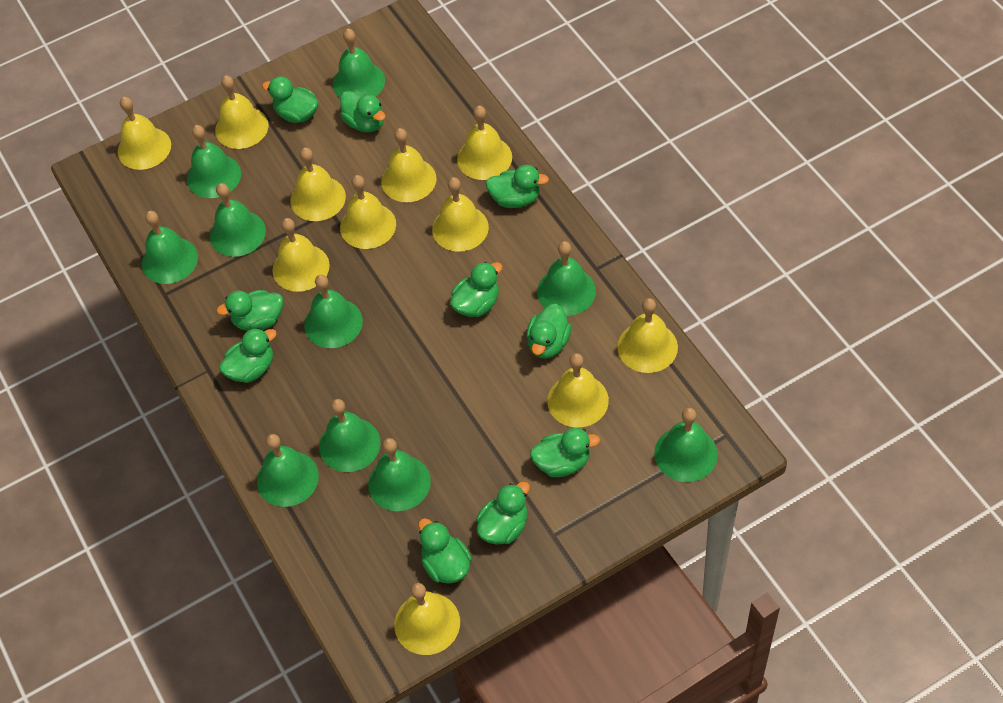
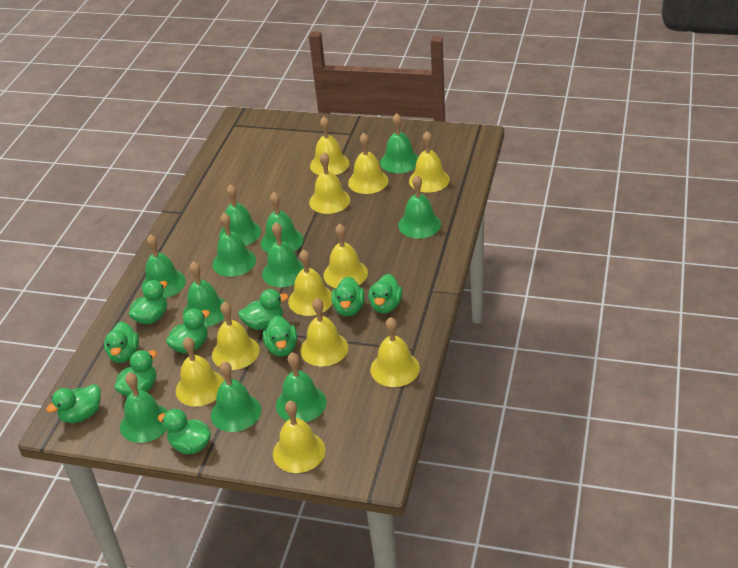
green bell: 10 -> 11

